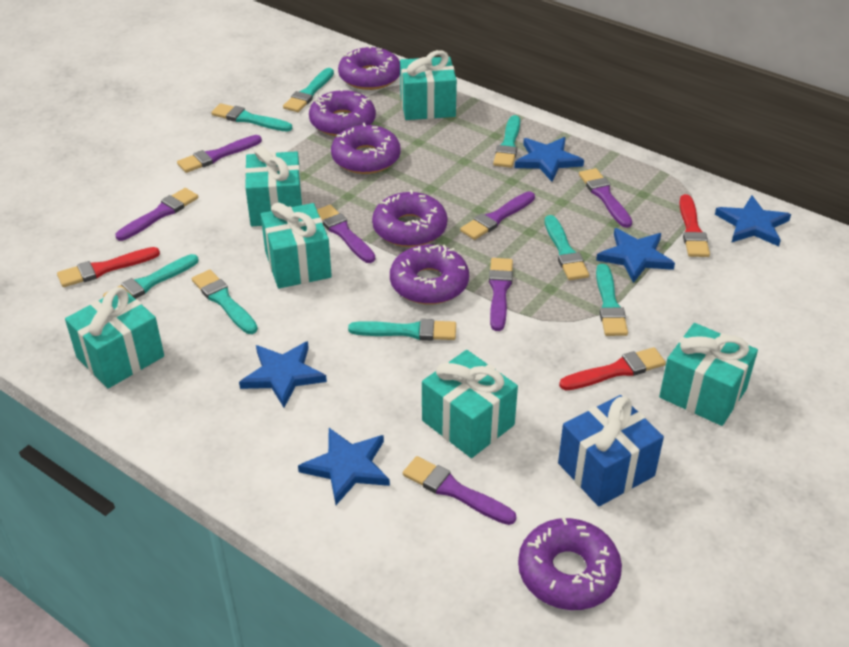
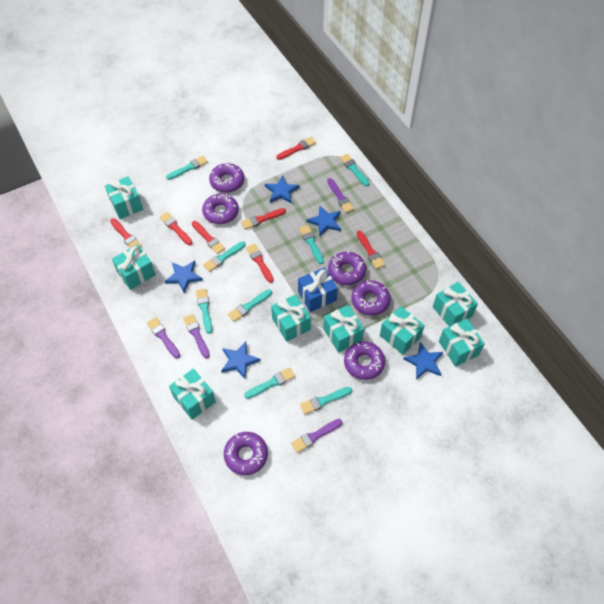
purple brush: 7 -> 4
red brush: 3 -> 7
turquoise gift: 6 -> 8

